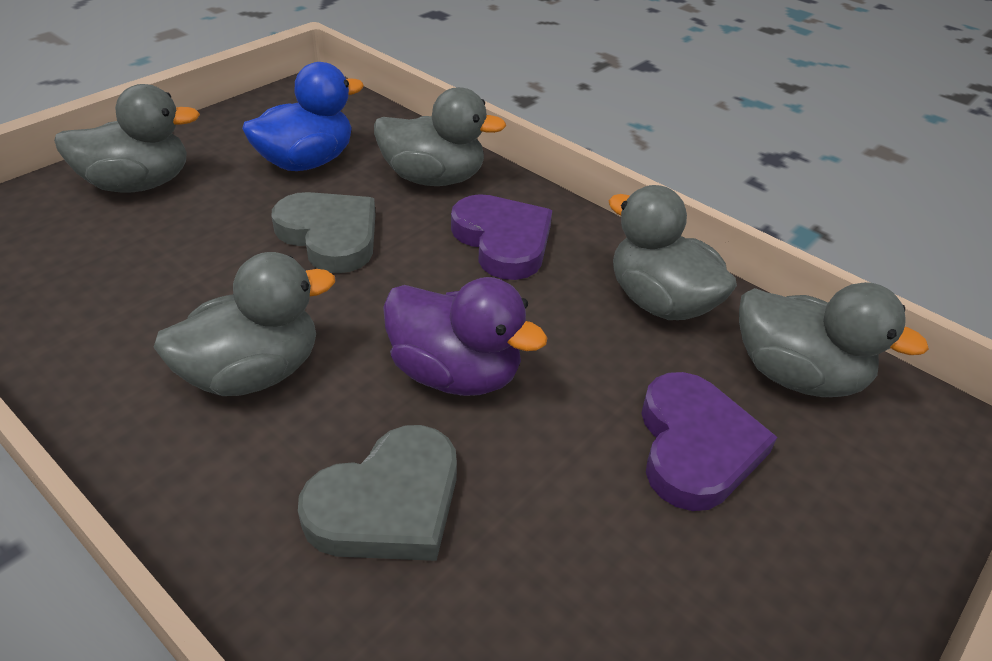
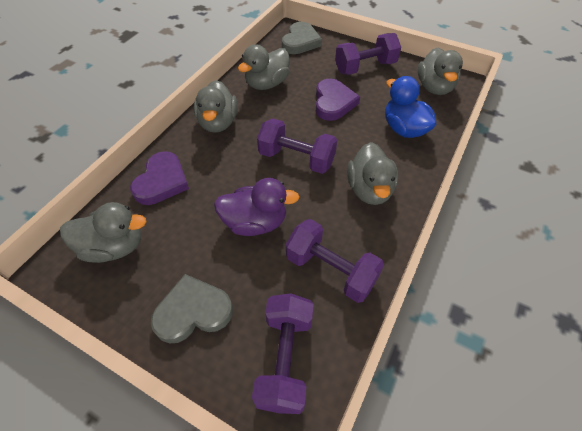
purple dumbbell: 0 -> 4

